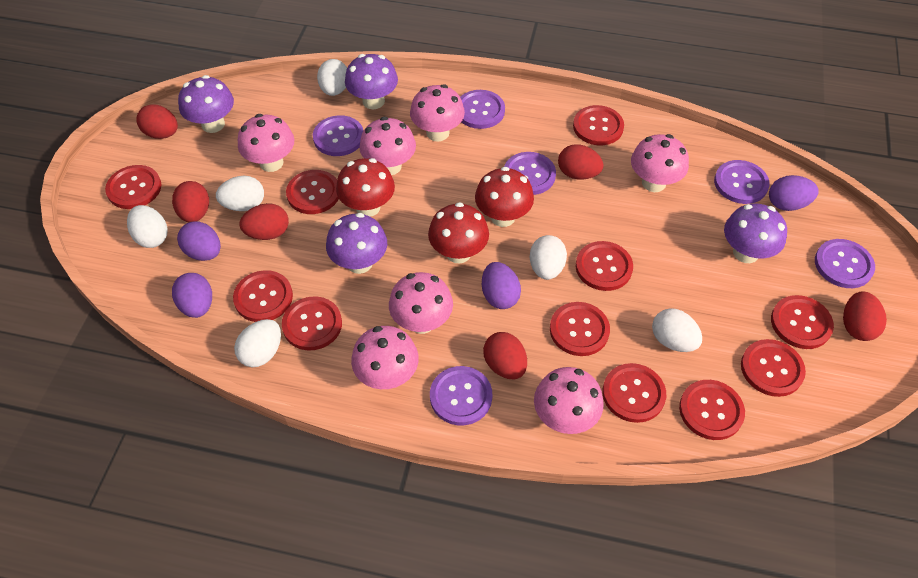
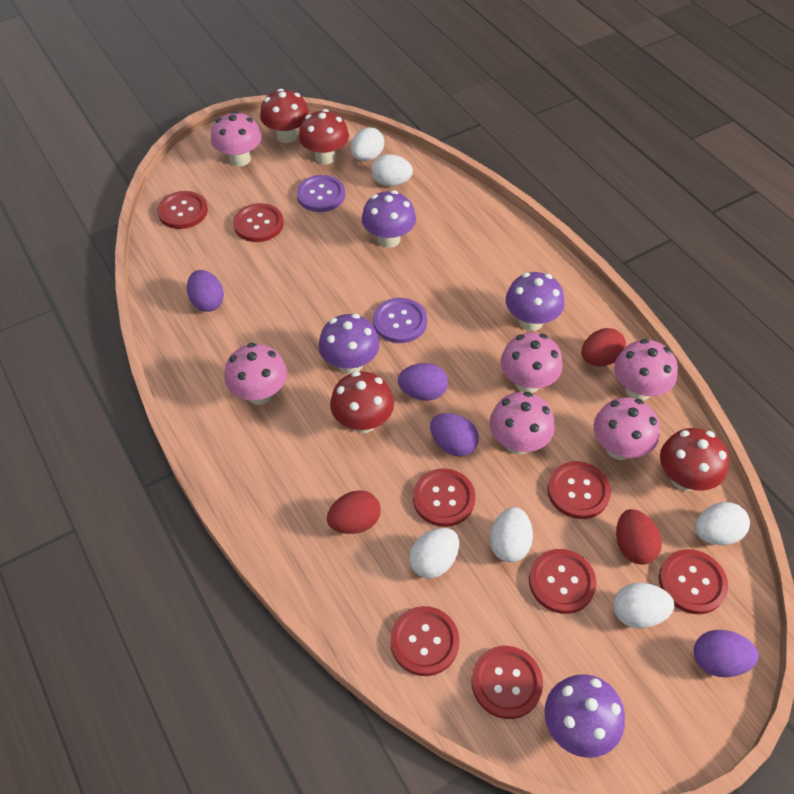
pink mushroom: 7 -> 6
purple button: 6 -> 2
red button: 11 -> 8
red egg: 6 -> 3
red mushroom: 3 -> 4

